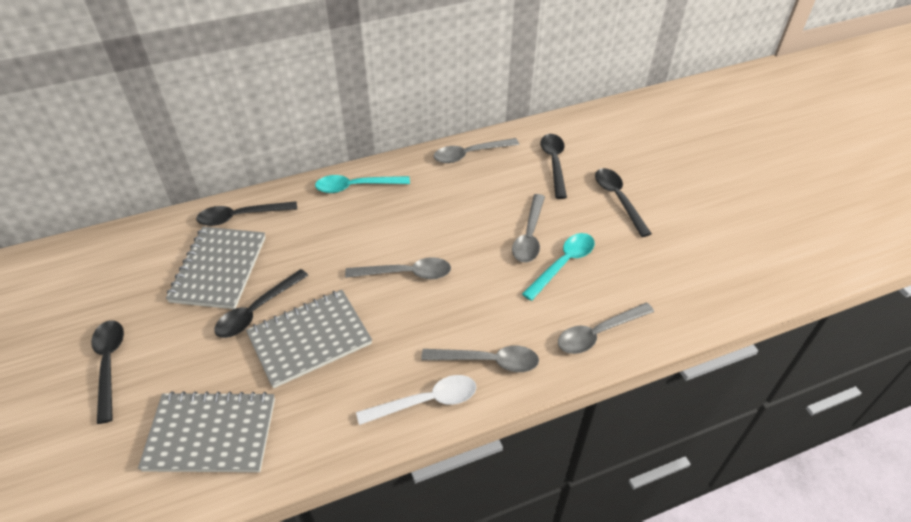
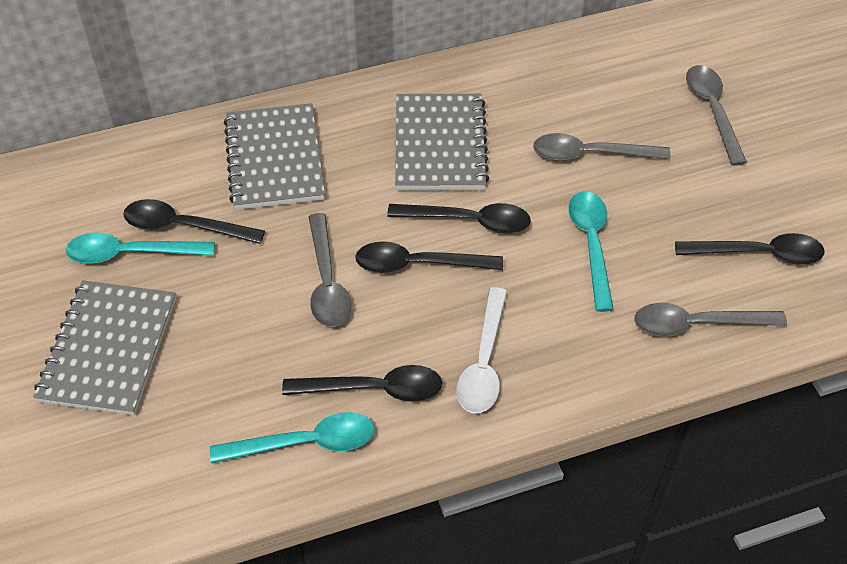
grey spoon: 5 -> 4
turquoise spoon: 2 -> 3

